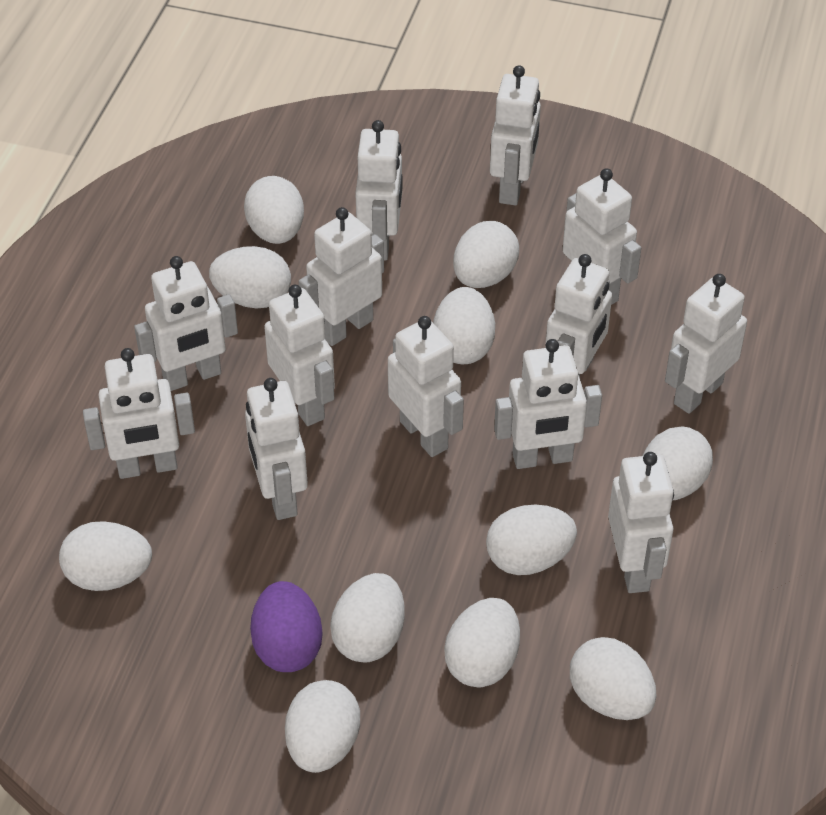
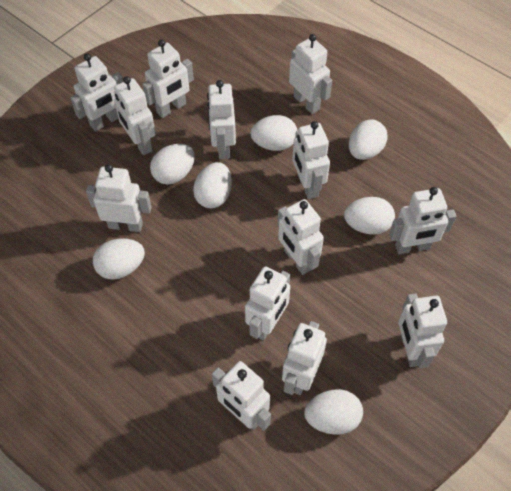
purple egg: 1 -> 0
white egg: 11 -> 7

